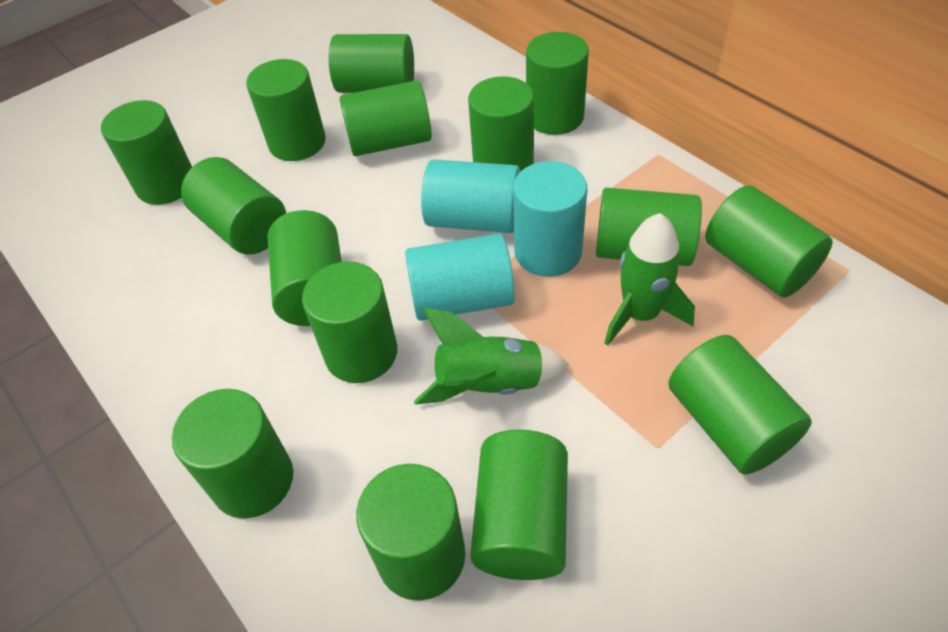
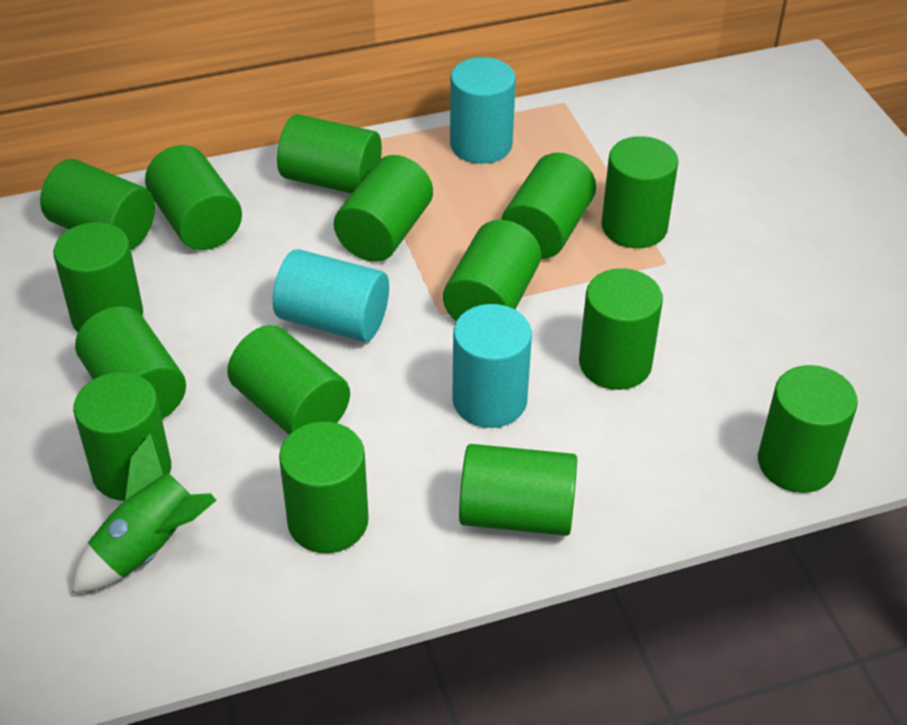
green rocket: 2 -> 1

